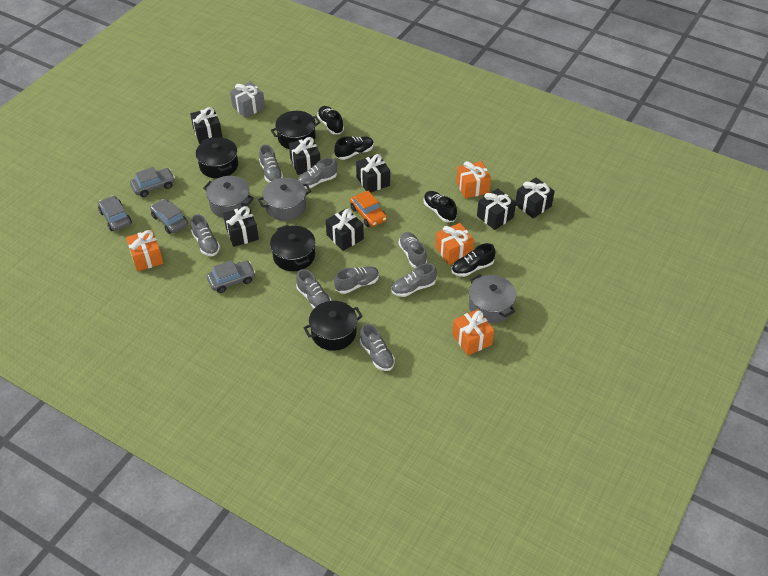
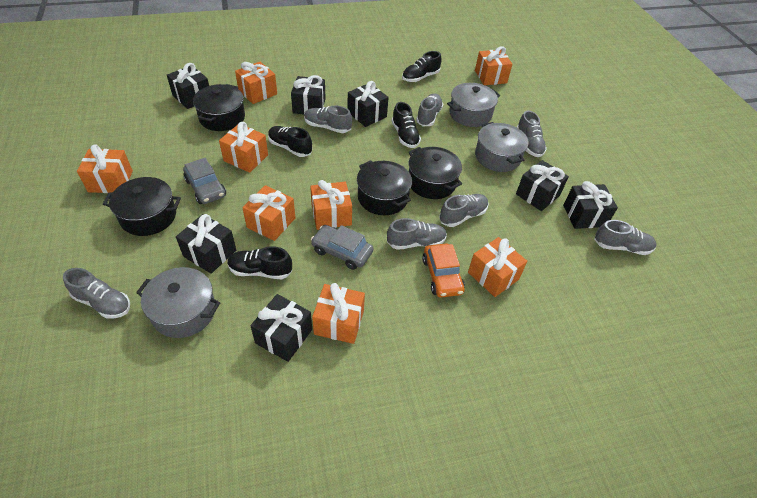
grey car: 4 -> 2
grey gift: 1 -> 0
grey shoe: 8 -> 7
orange gift: 4 -> 8

